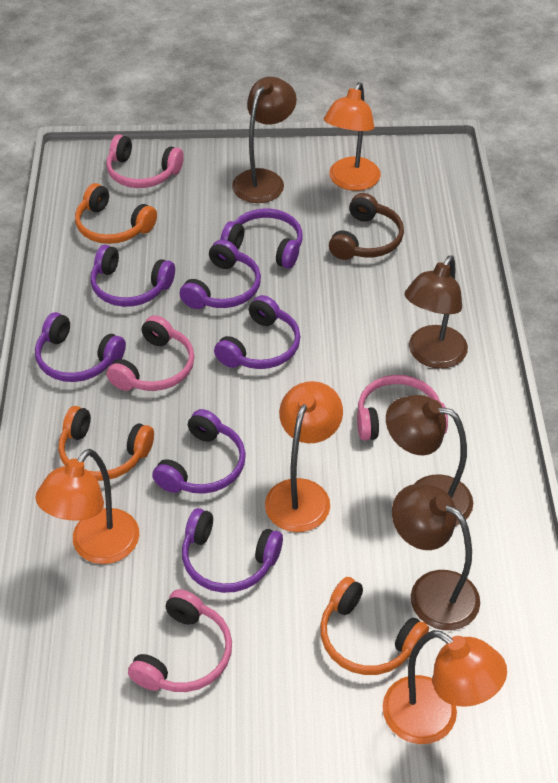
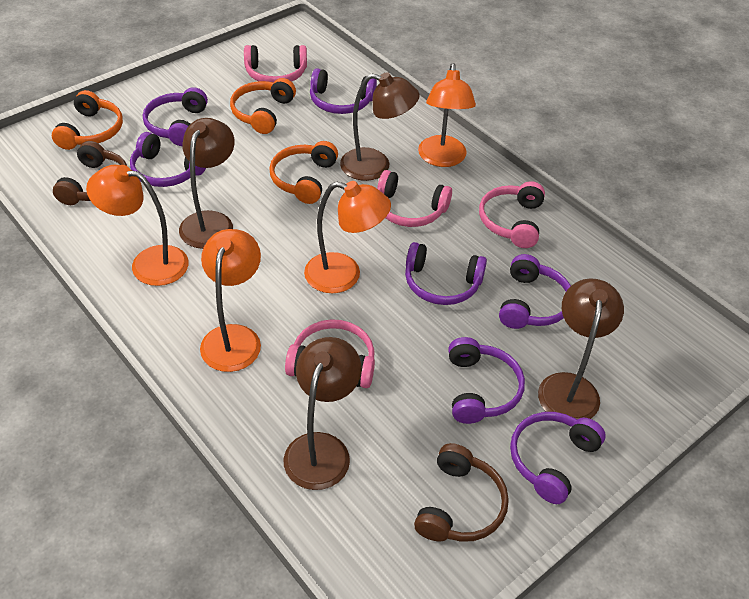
brown headphones: 1 -> 2

